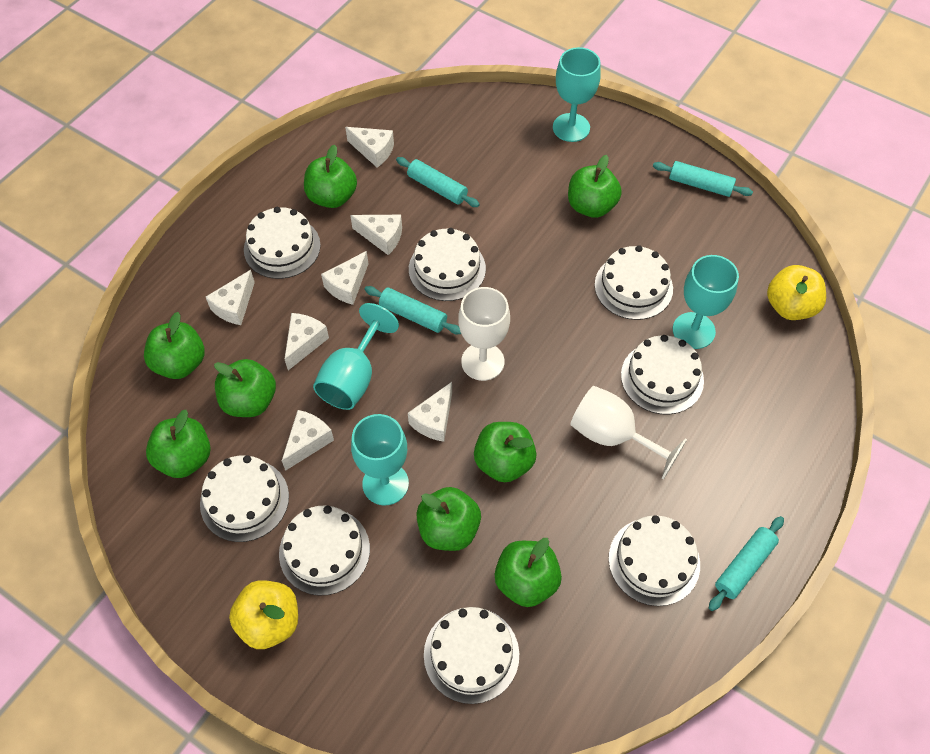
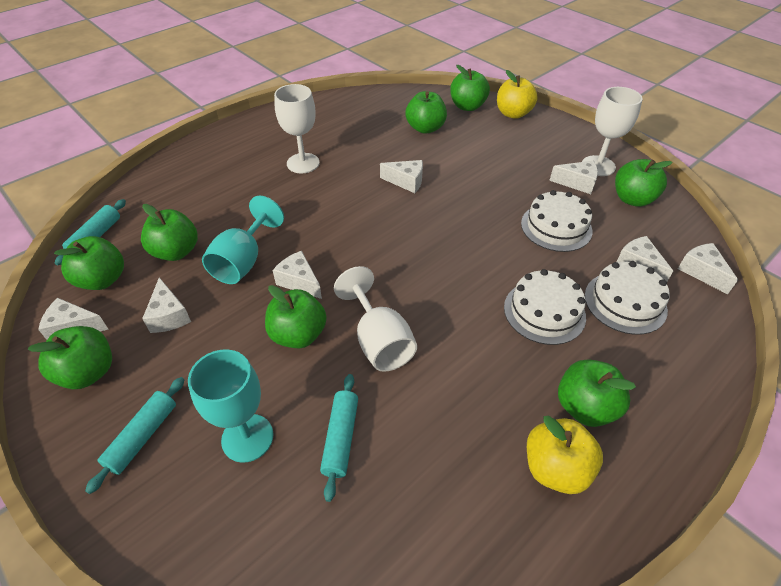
turquoise goblet: 4 -> 2
turquoise rolling pin: 4 -> 3
white cake: 8 -> 3
white goblet: 2 -> 3

